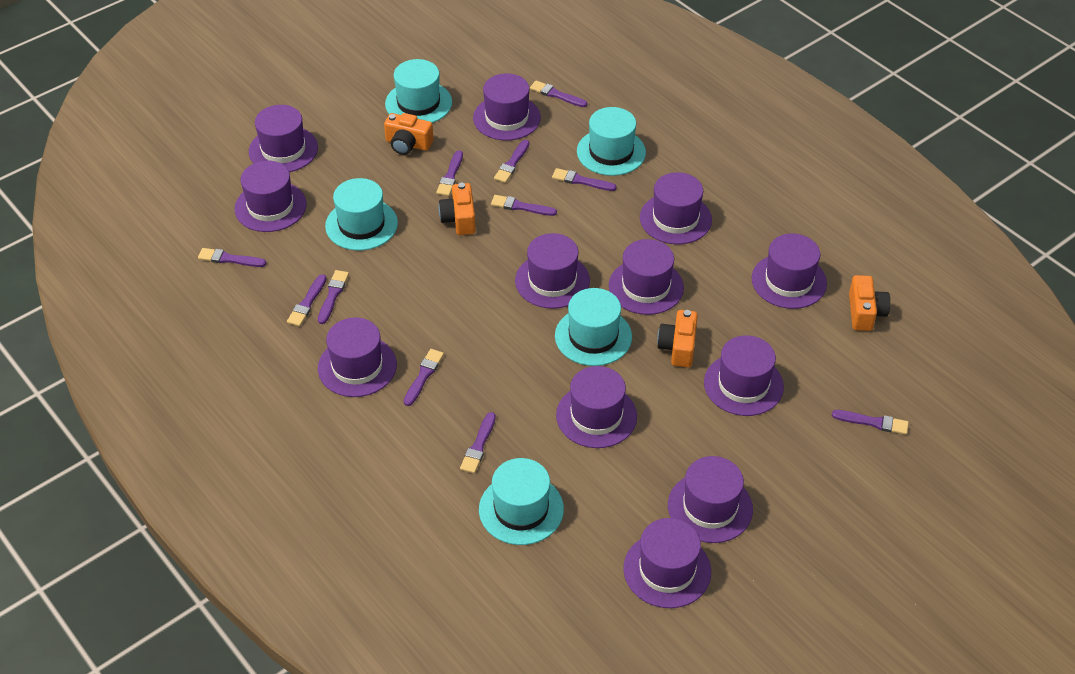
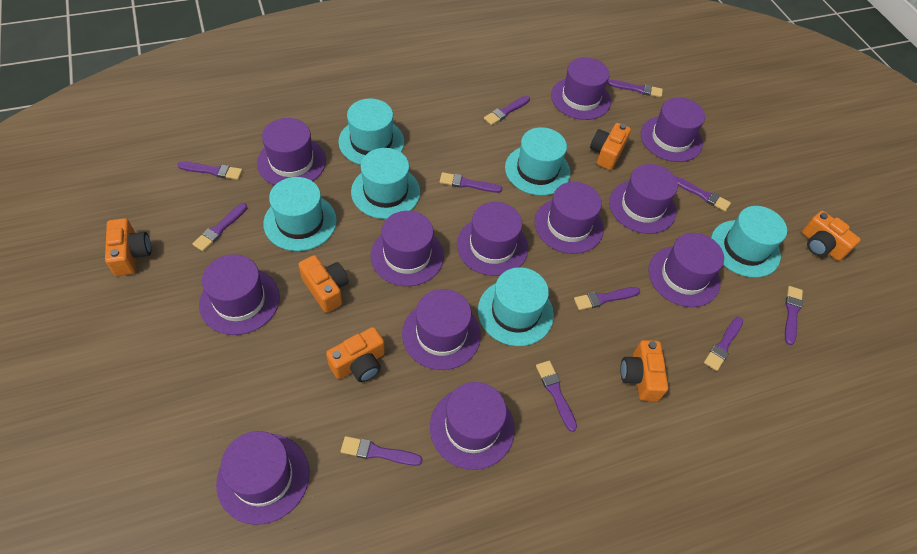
orange camera: 4 -> 6
turquoise hat: 5 -> 6

